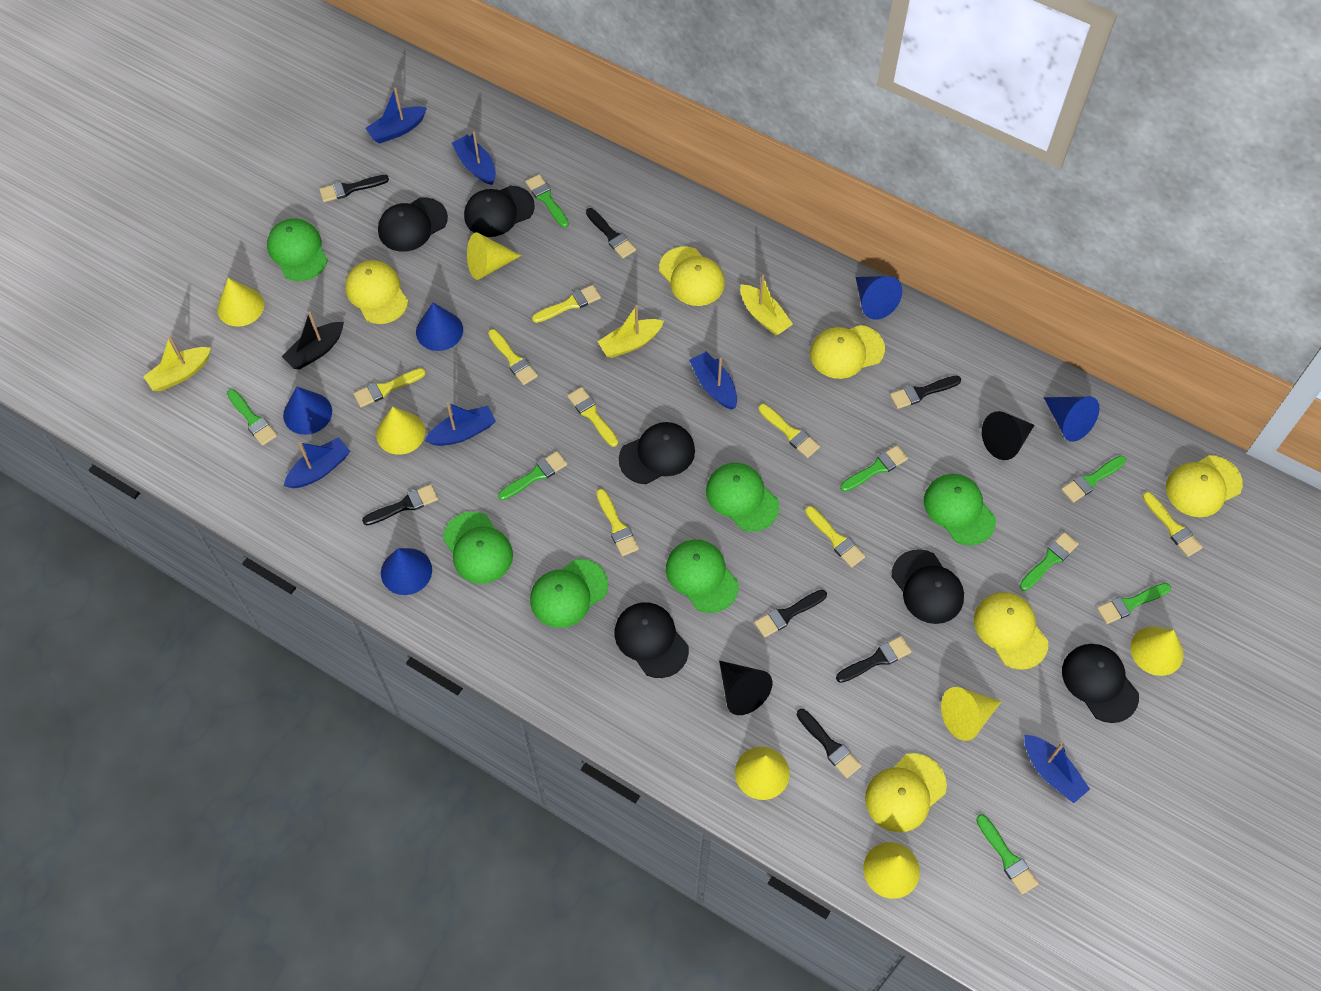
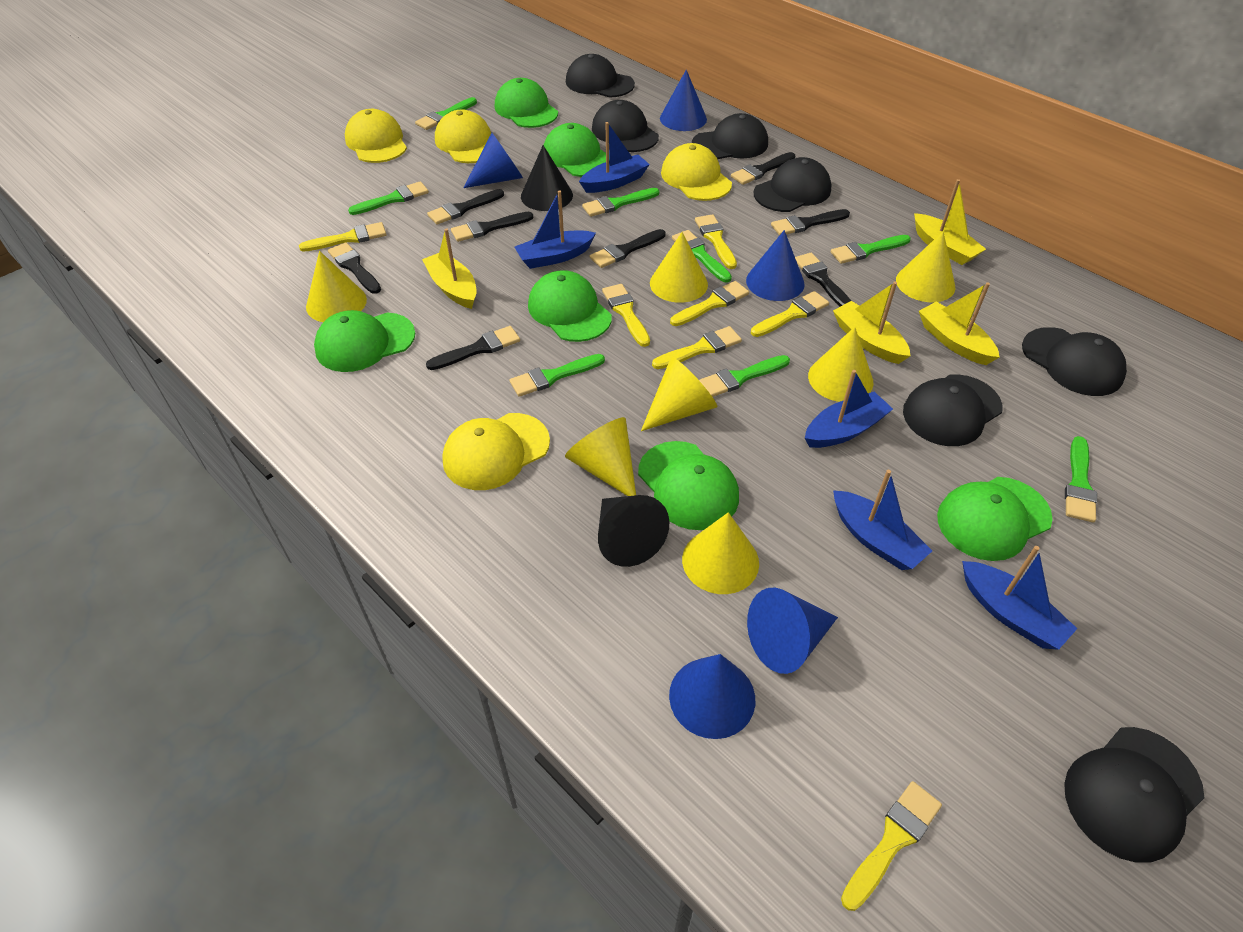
black boat: 1 -> 0
black brush: 7 -> 8
black cap: 6 -> 7
blue boat: 6 -> 5
yellow boat: 3 -> 4
yellow brush: 8 -> 7
yellow cap: 6 -> 4

